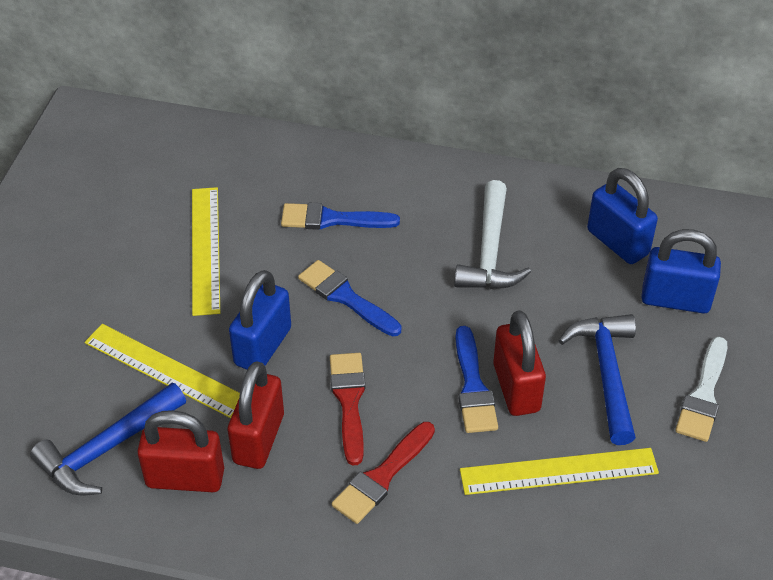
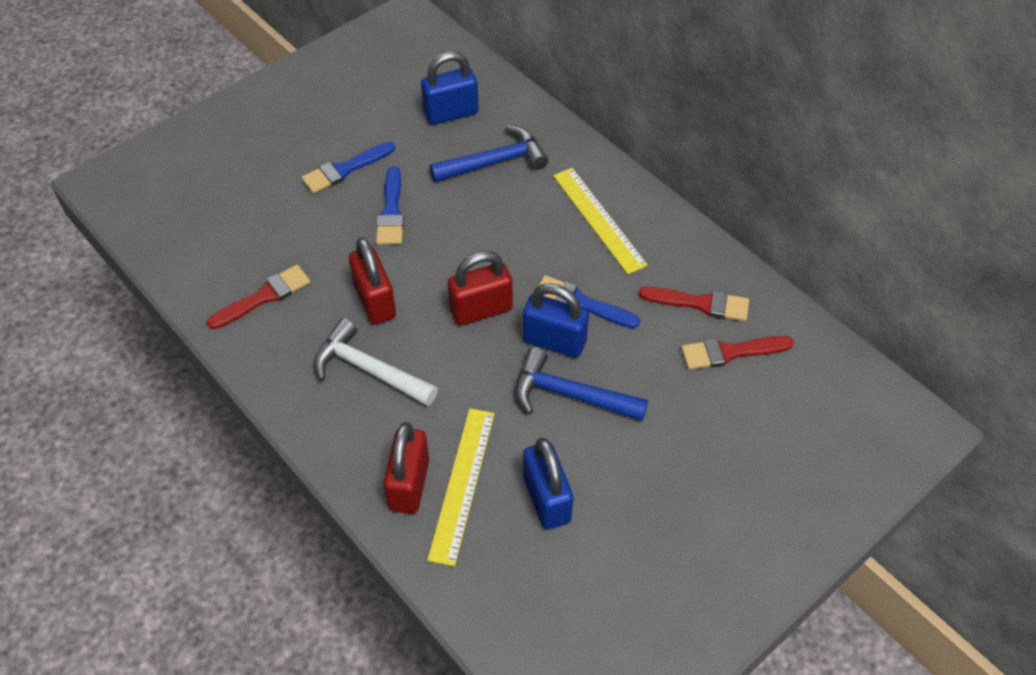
red brush: 2 -> 3
white brush: 1 -> 0
yellow ruler: 3 -> 2

